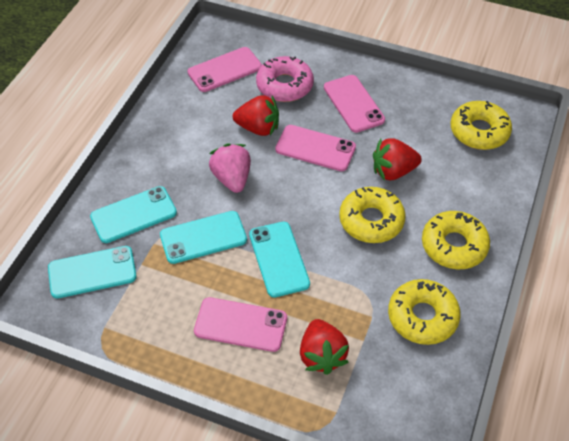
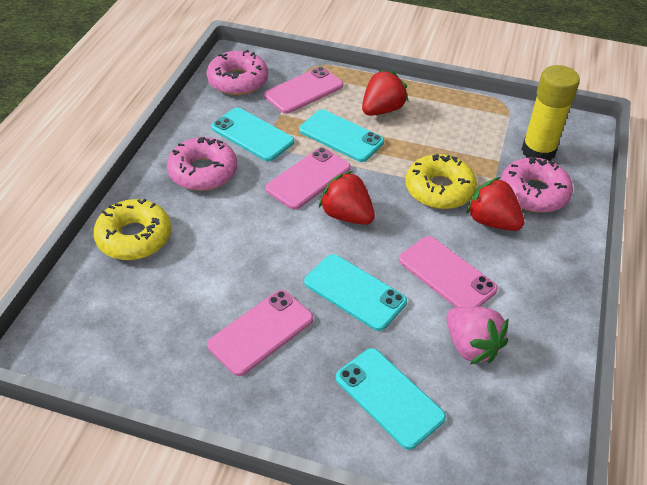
pink donut: 1 -> 3
yellow donut: 4 -> 2
yellow glue stick: 0 -> 1

